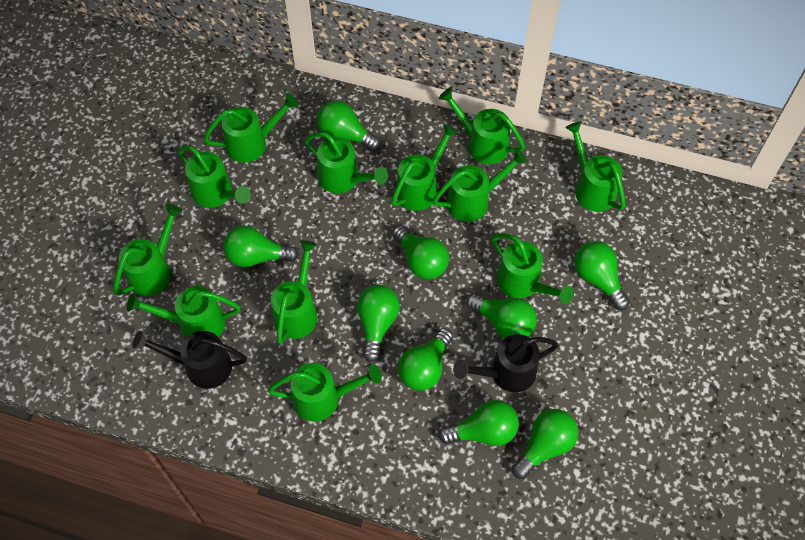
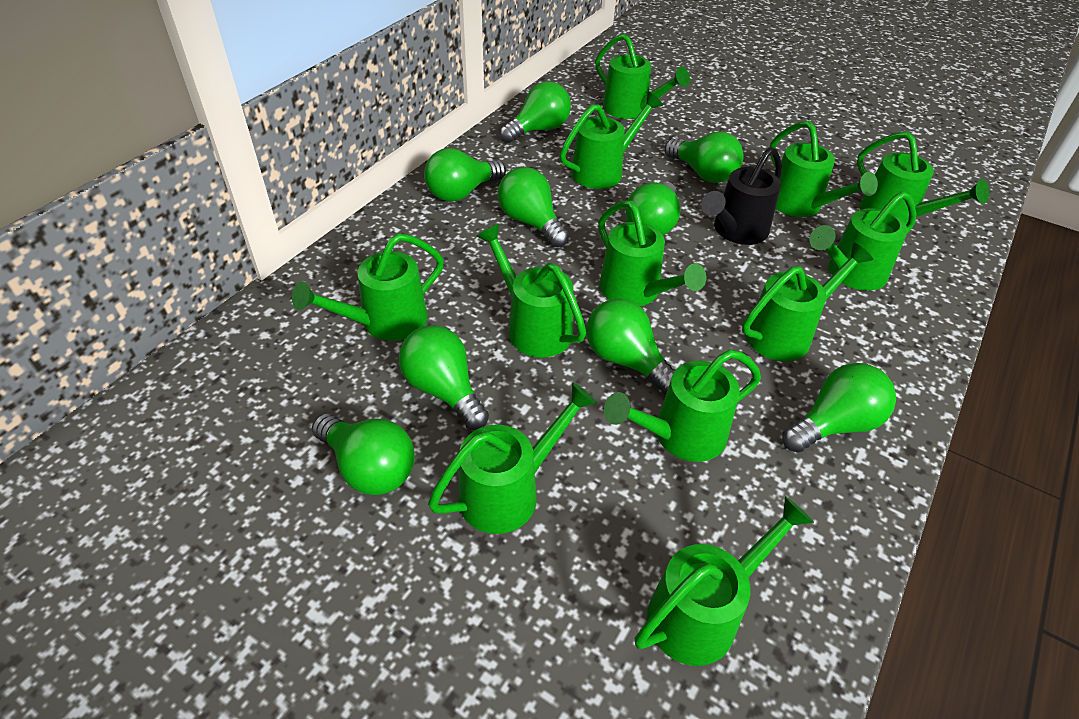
black watering can: 2 -> 1

